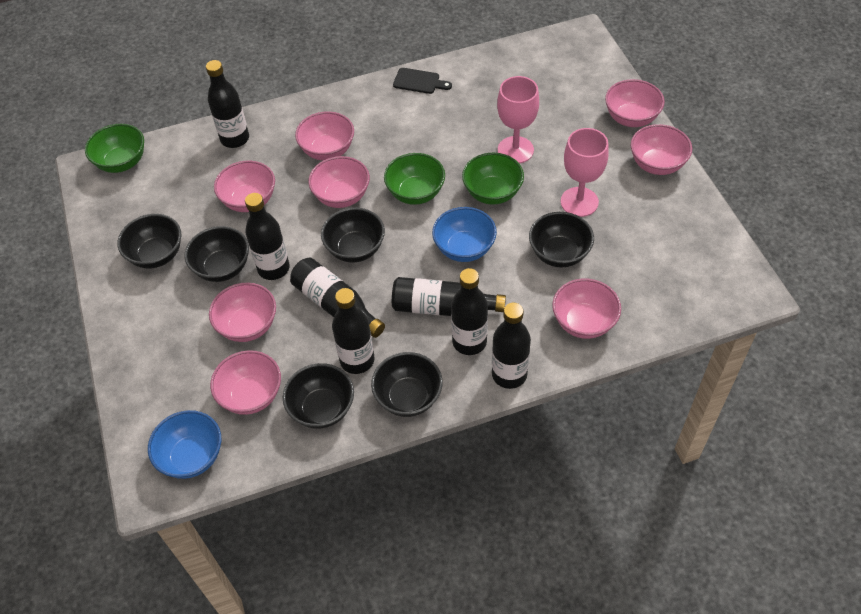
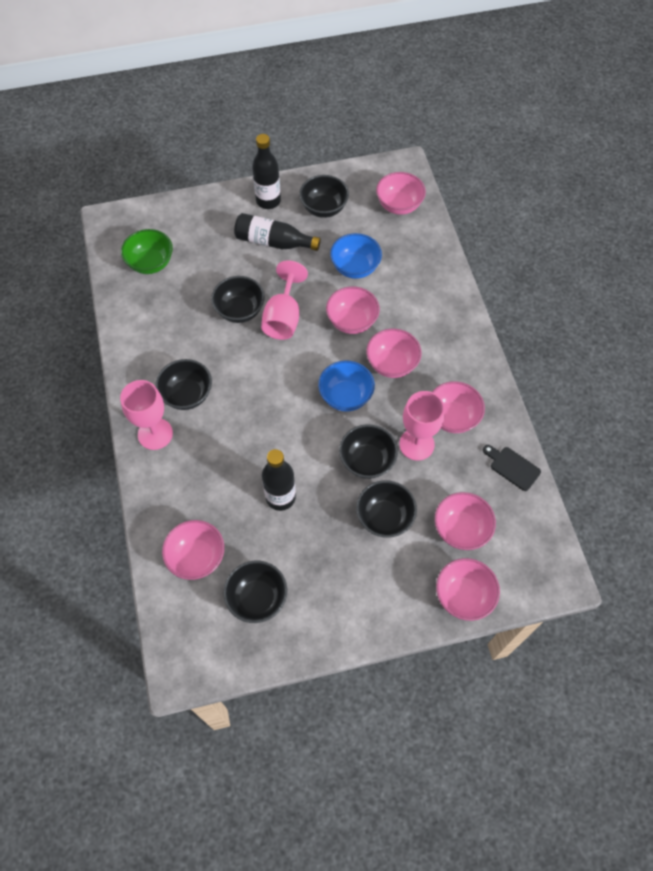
black bottle: 7 -> 3
green bowl: 3 -> 1
pink bowl: 8 -> 7
pink goblet: 2 -> 3

